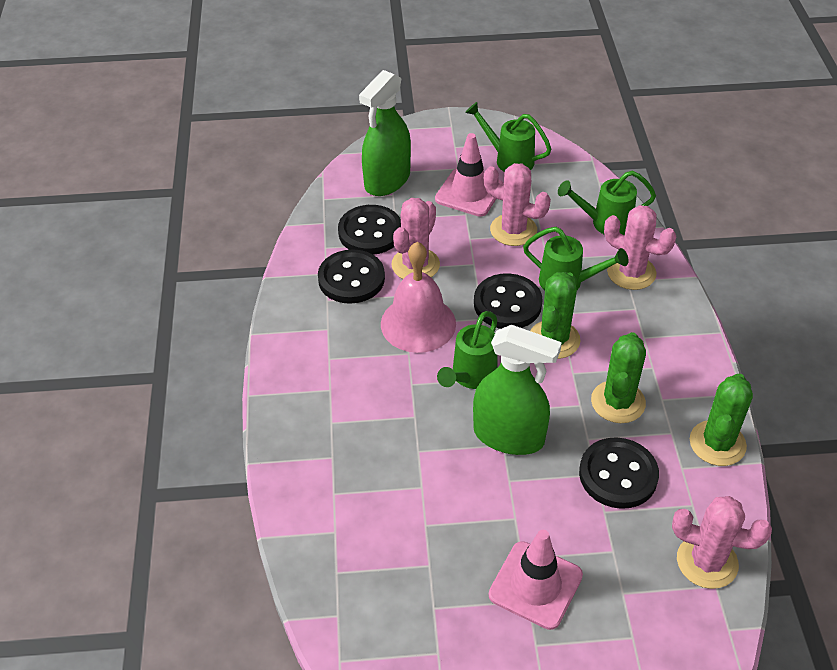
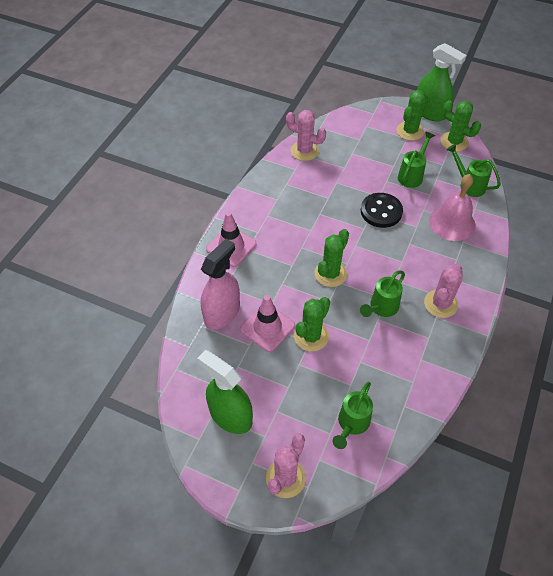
black button: 4 -> 1
green cactus: 3 -> 4
pink cactus: 4 -> 3
pink spray bottle: 0 -> 1

